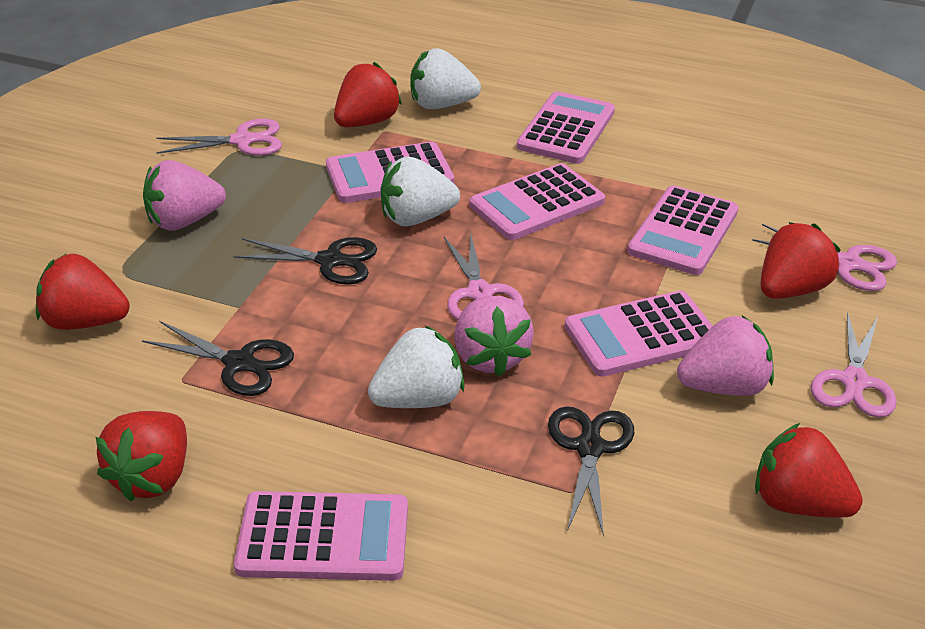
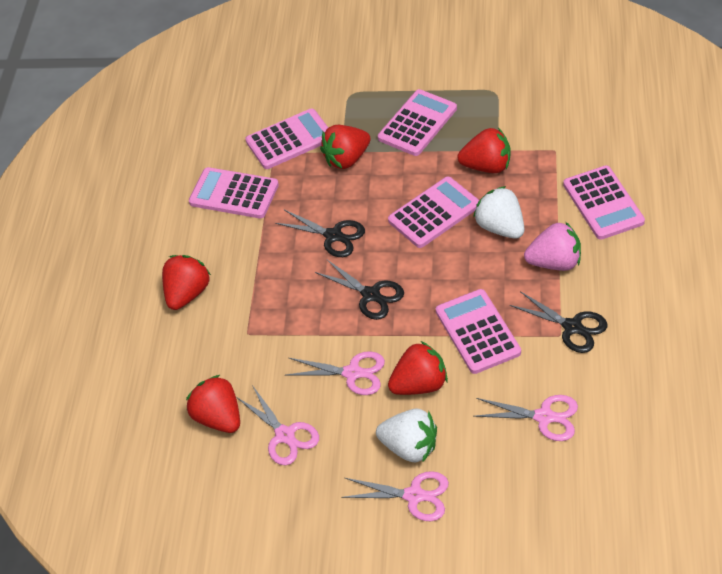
pink strawberry: 3 -> 1
white strawberry: 3 -> 2

